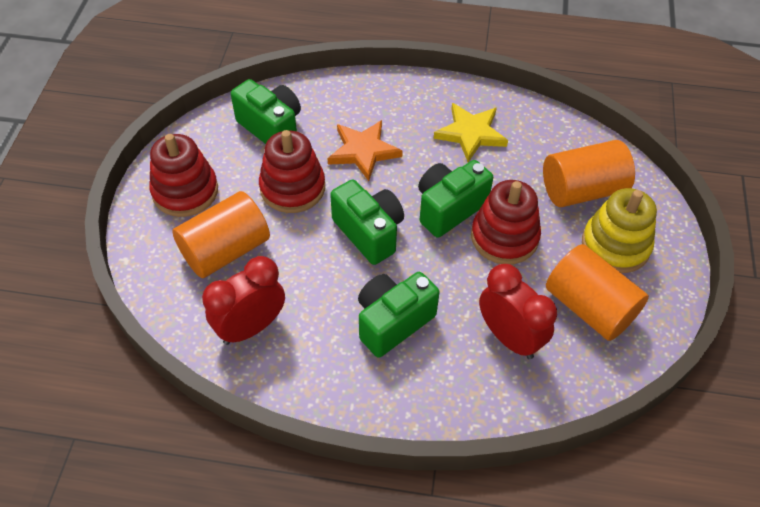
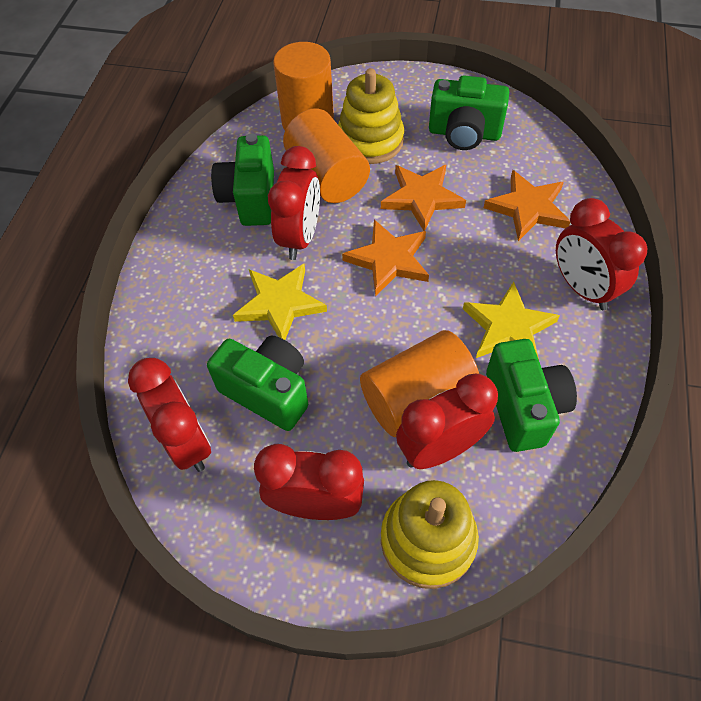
orange star: 1 -> 3
red clock: 2 -> 5
red stacking toy: 3 -> 0
yellow stacking toy: 1 -> 2
yellow star: 1 -> 2

